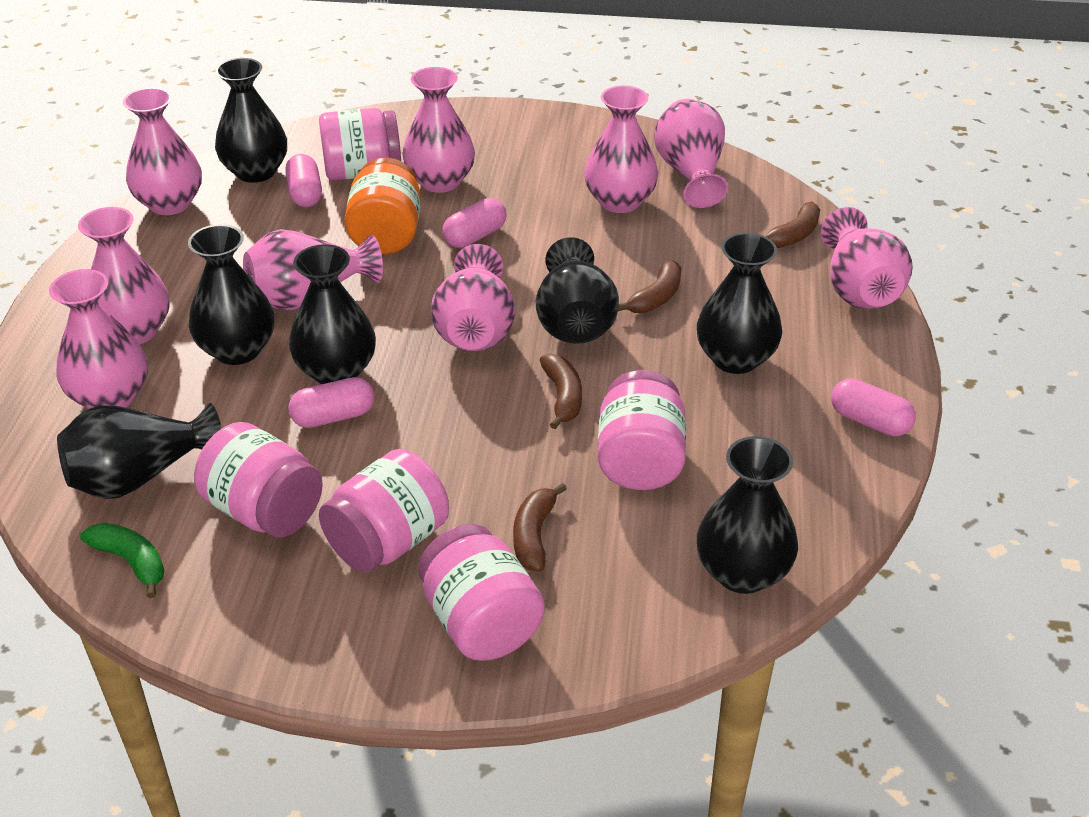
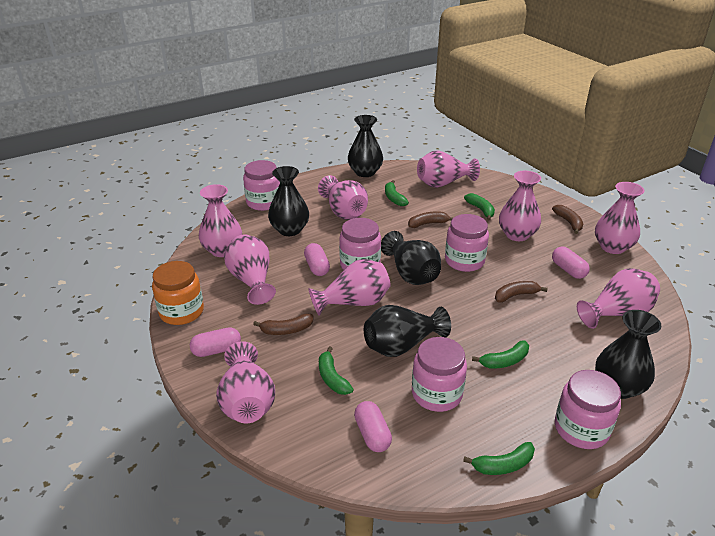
black vase: 7 -> 5
green banana: 1 -> 5

